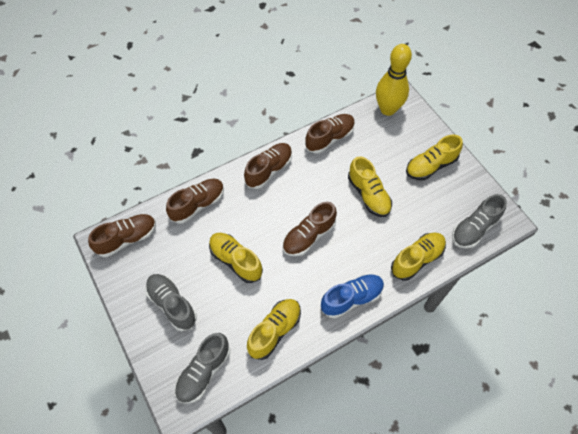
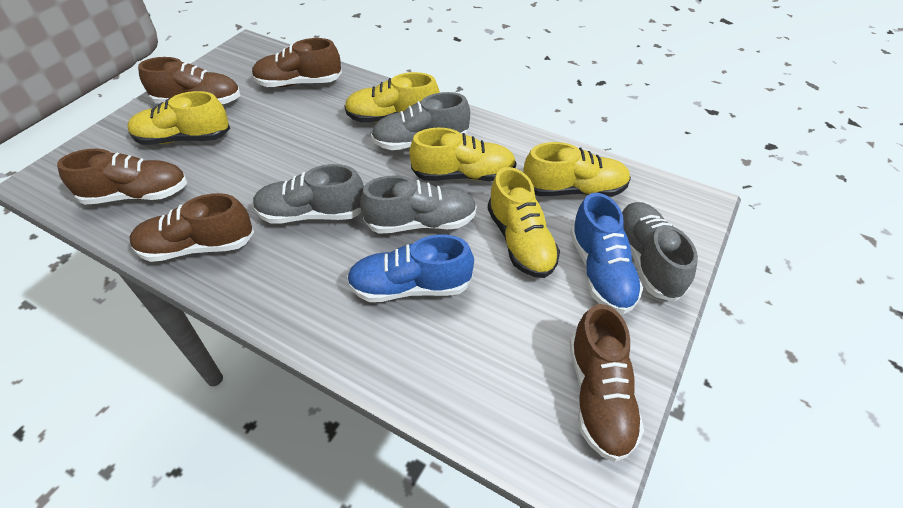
blue shoe: 1 -> 2
grey shoe: 3 -> 4
yellow bowling pin: 1 -> 0

